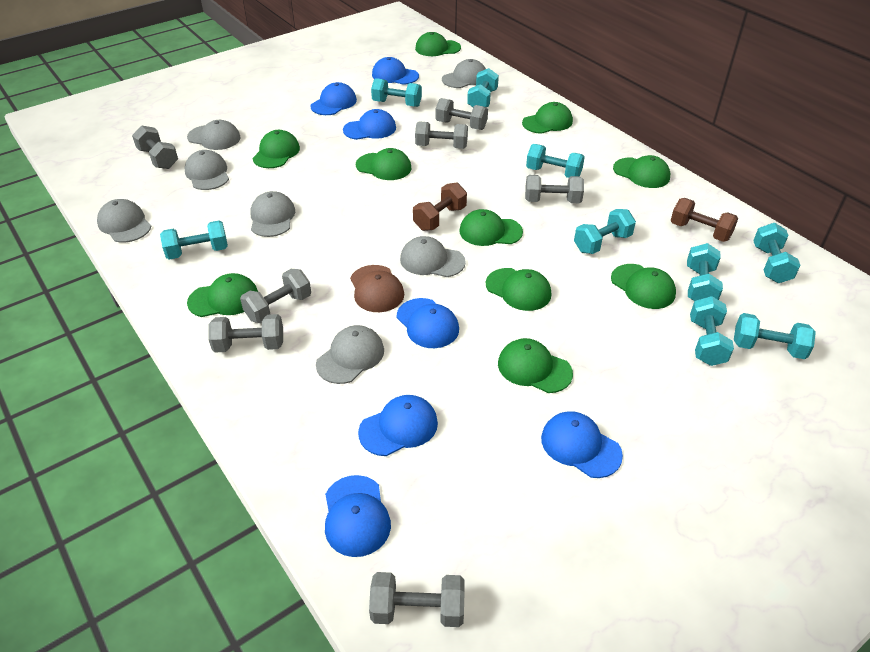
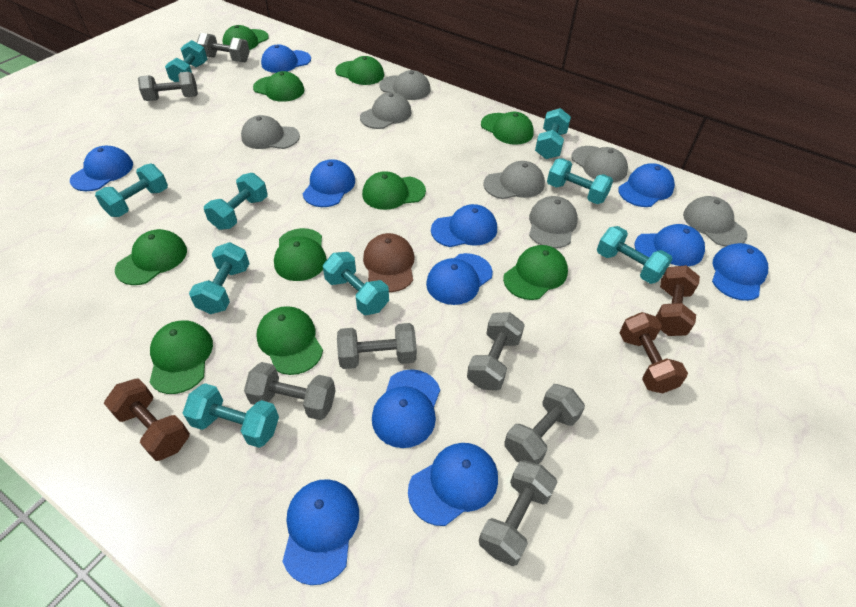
blue cap: 7 -> 11
brown dumbbell: 2 -> 3

